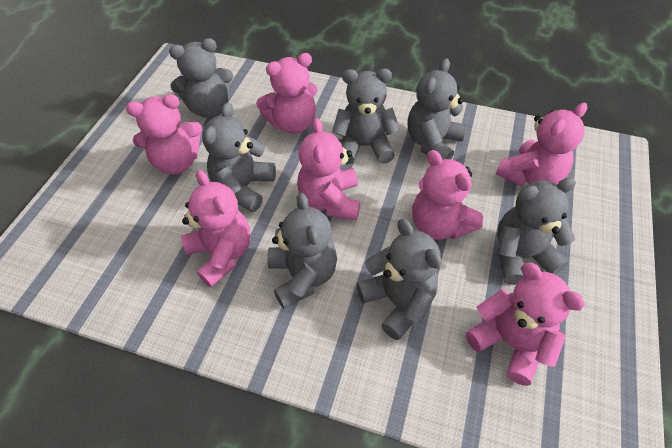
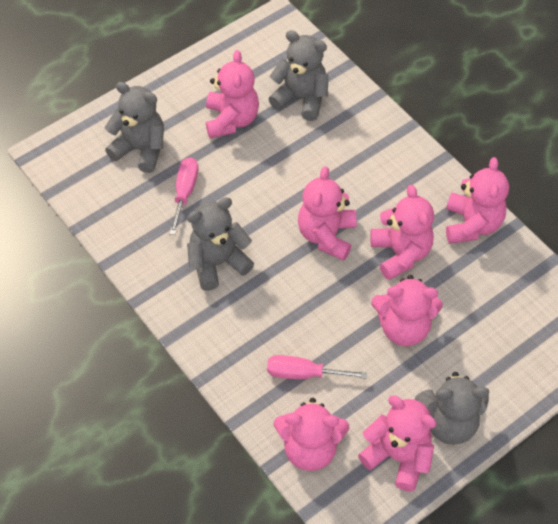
grey teddy bear: 7 -> 4
pink screwdriver: 0 -> 2

